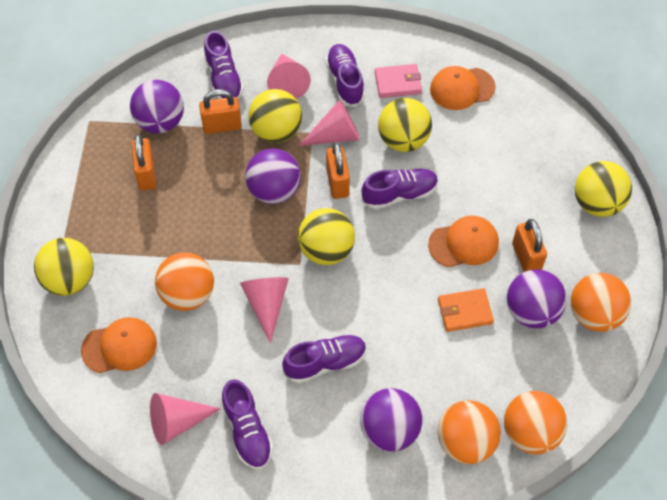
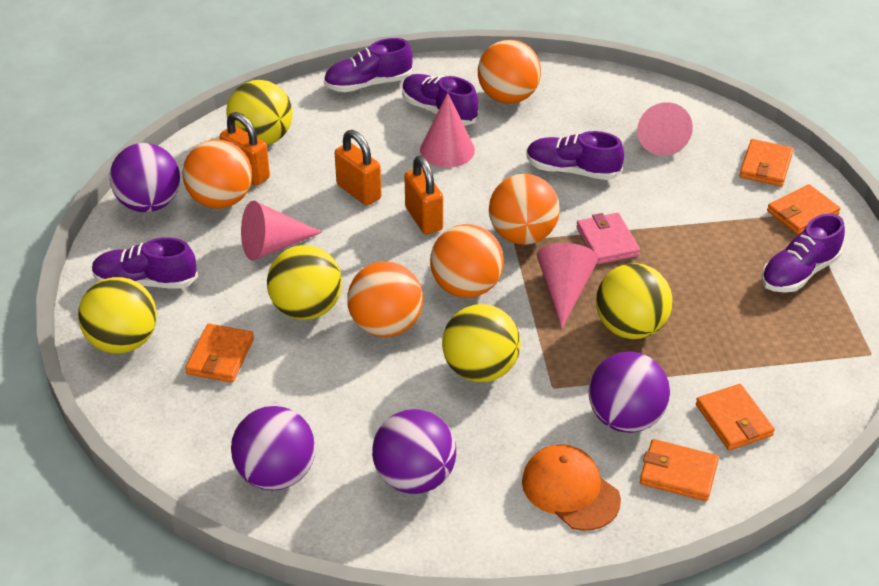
orange ball: 4 -> 5
orange cap: 3 -> 1
orange padlock: 4 -> 3
orange wallet: 1 -> 5

